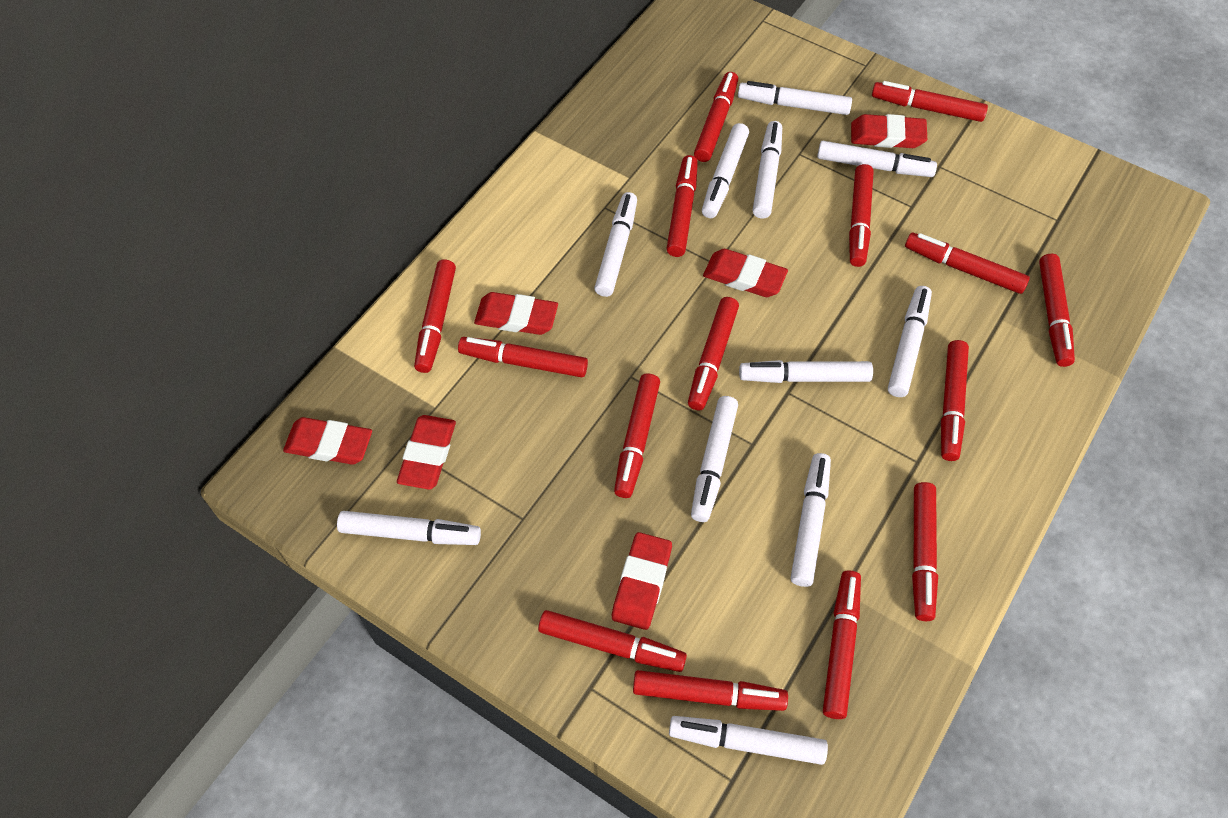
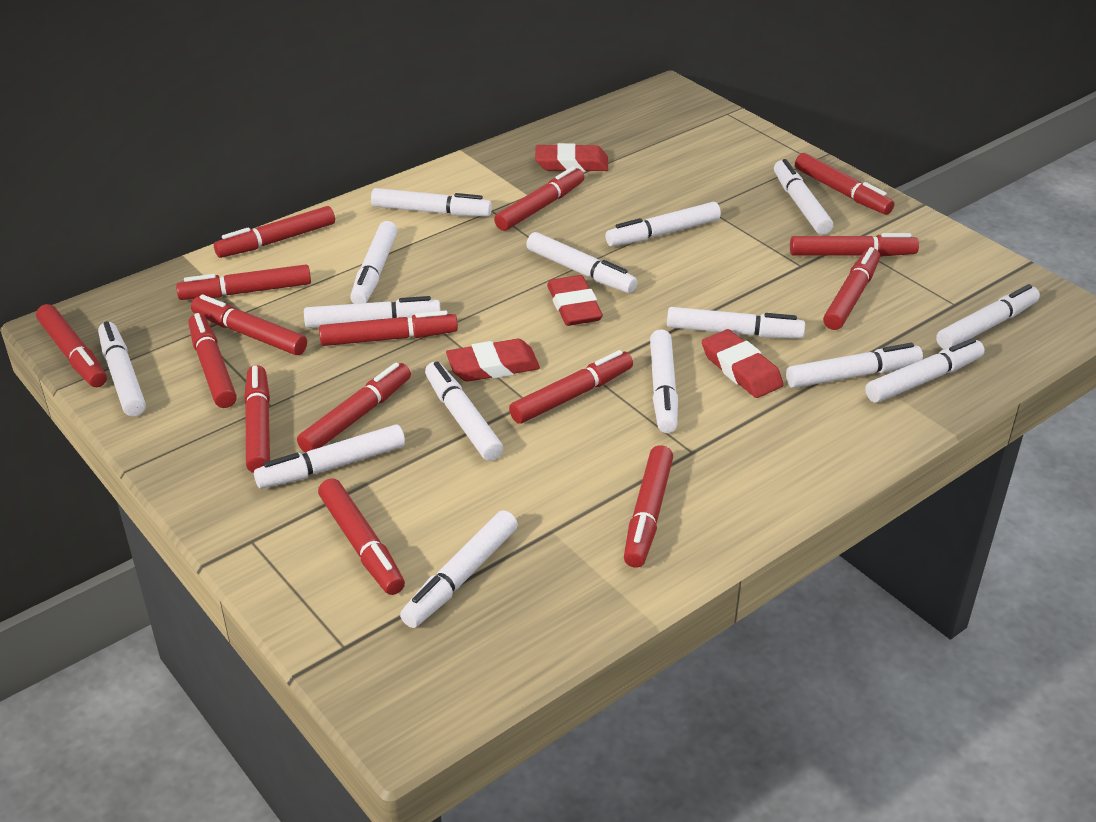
red eraser: 6 -> 4
white marker: 11 -> 15

